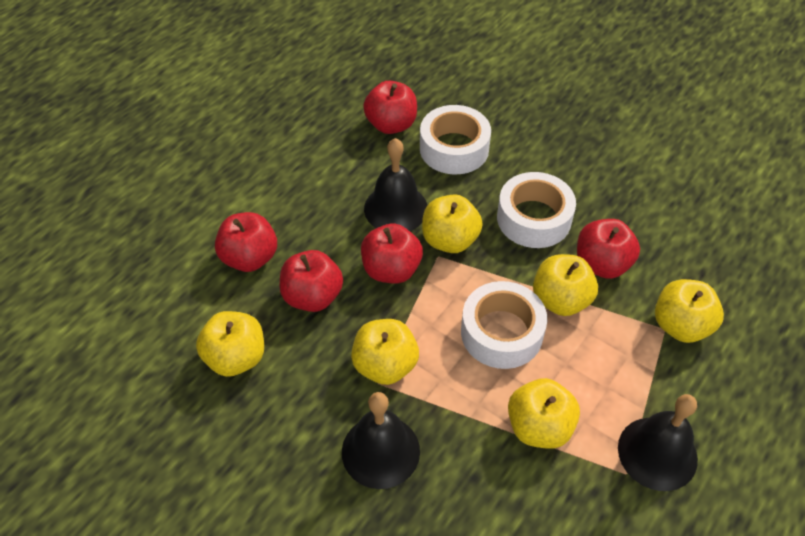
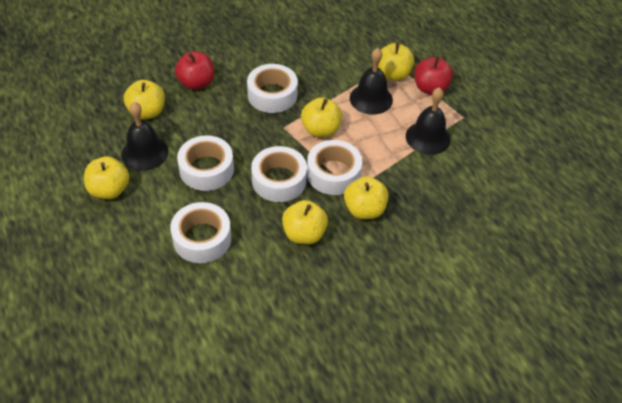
red apple: 5 -> 2
white tape: 3 -> 5

